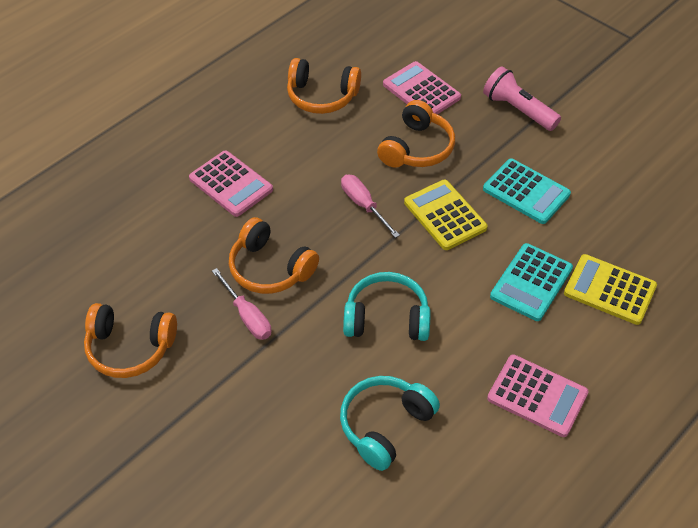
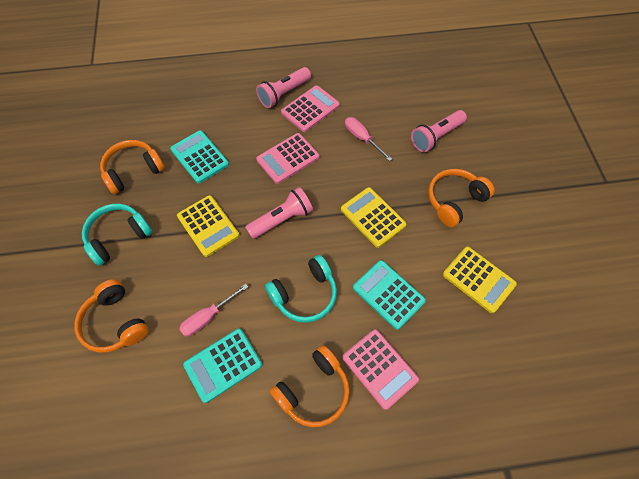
pink flashlight: 1 -> 3
turquoise calculator: 2 -> 3
yellow calculator: 2 -> 3

